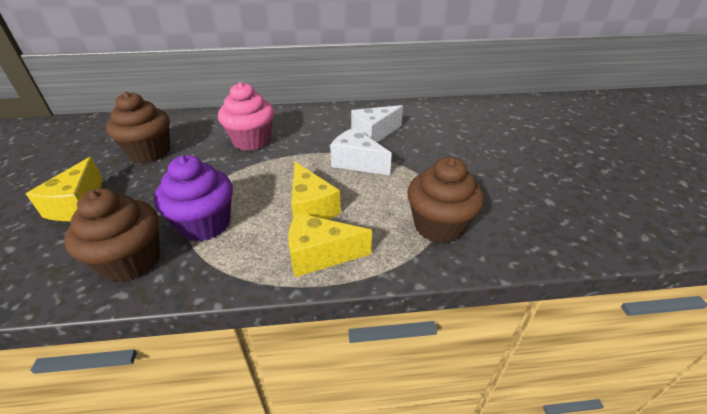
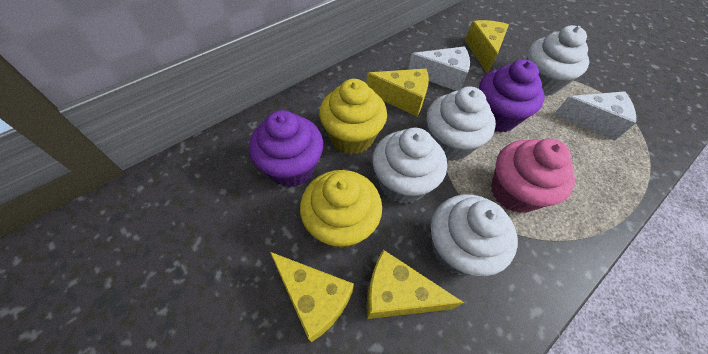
brown cupcake: 3 -> 0
purple cupcake: 1 -> 2
white cupcake: 0 -> 4
yellow cheese: 3 -> 4
yellow cupcake: 0 -> 2

